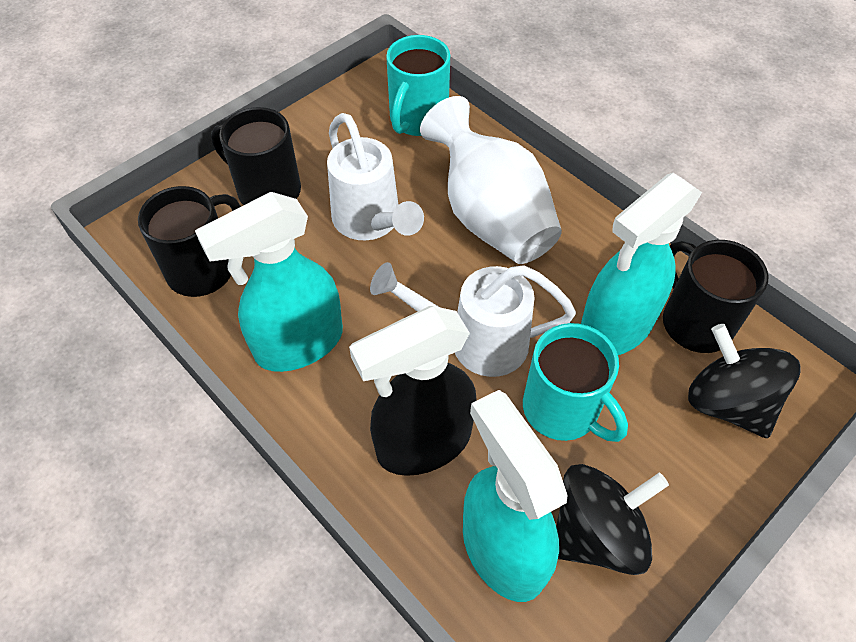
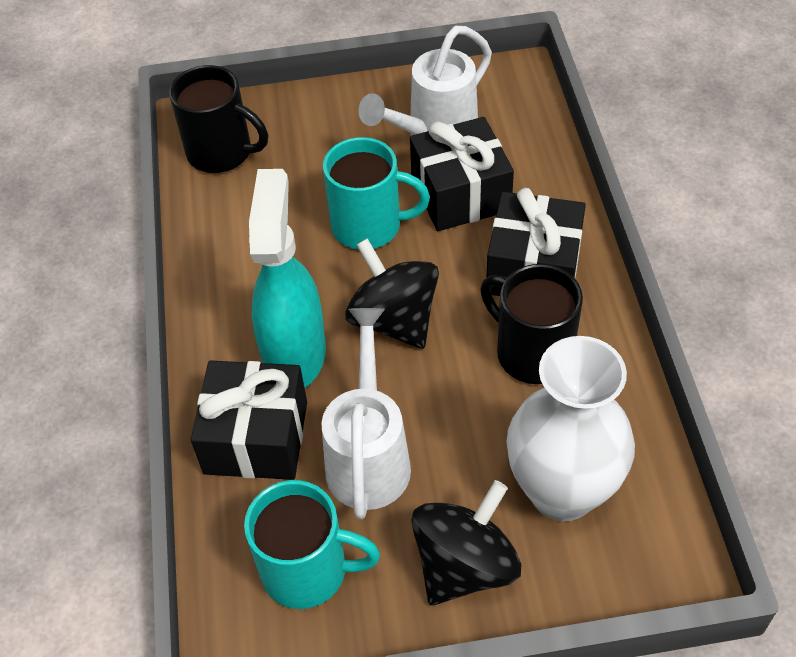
black gift: 0 -> 3
black mug: 3 -> 2
black spray bottle: 1 -> 0
turquoise spray bottle: 3 -> 1

